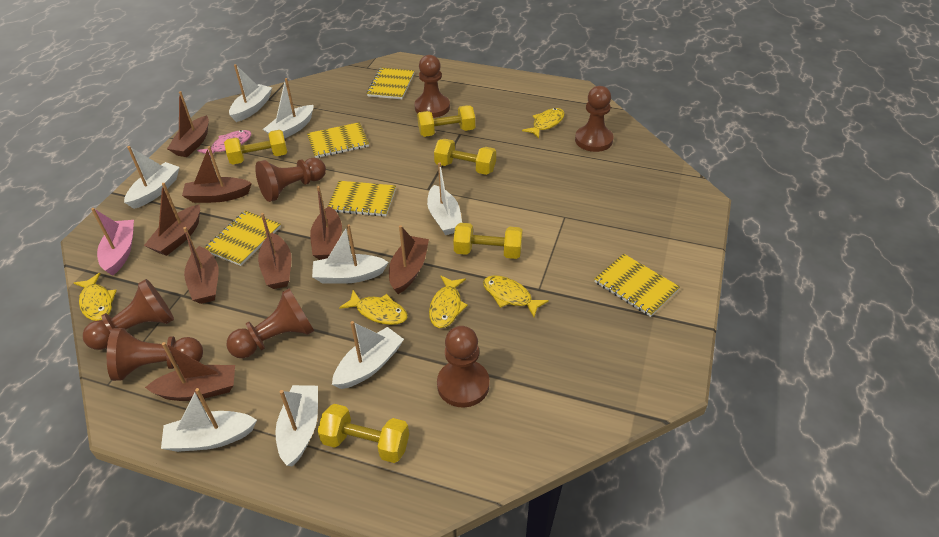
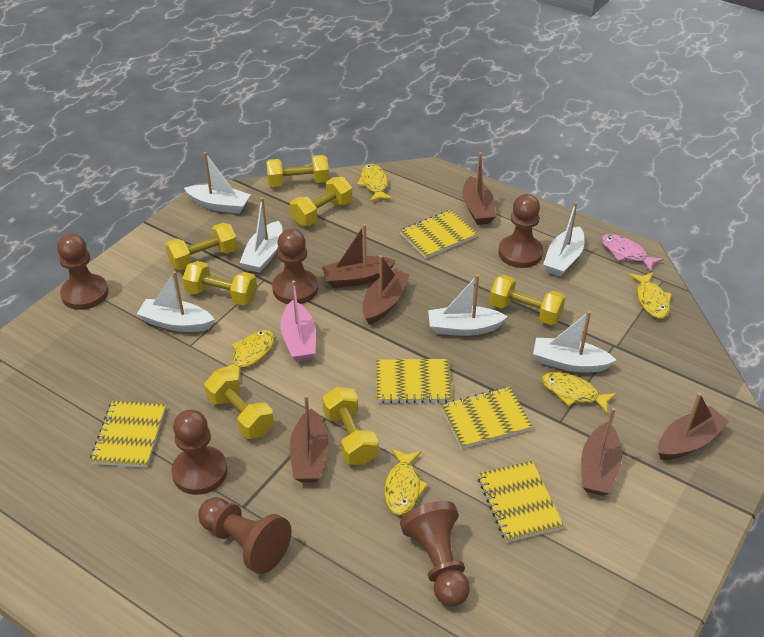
brown boat: 8 -> 6
brown pawn: 7 -> 6
white boat: 8 -> 6
yellow dumbbell: 5 -> 7

